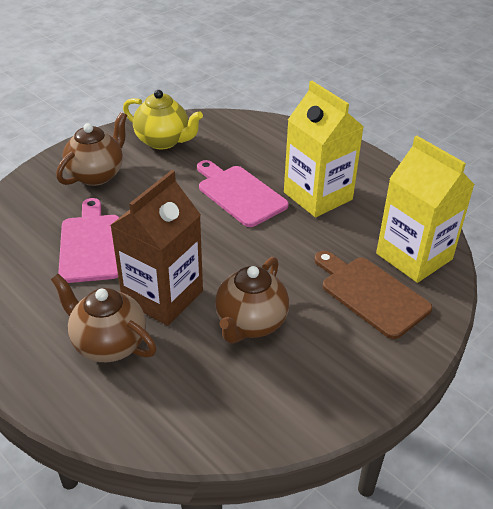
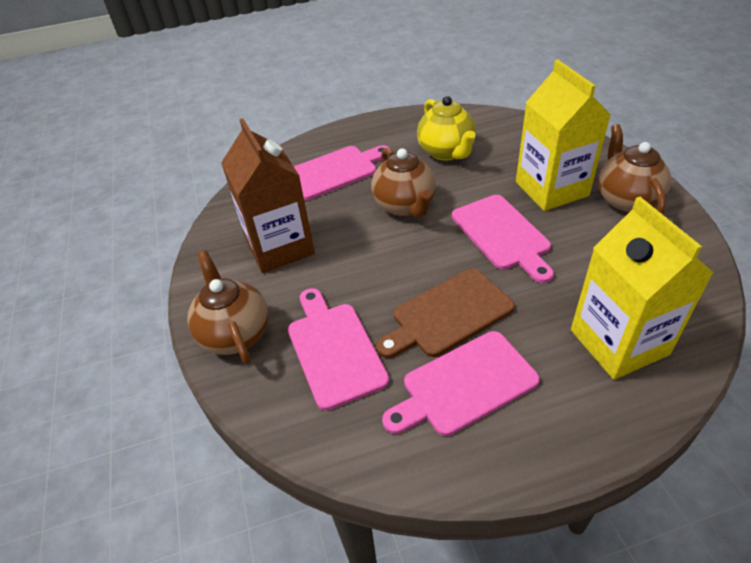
pink cutting board: 2 -> 4

